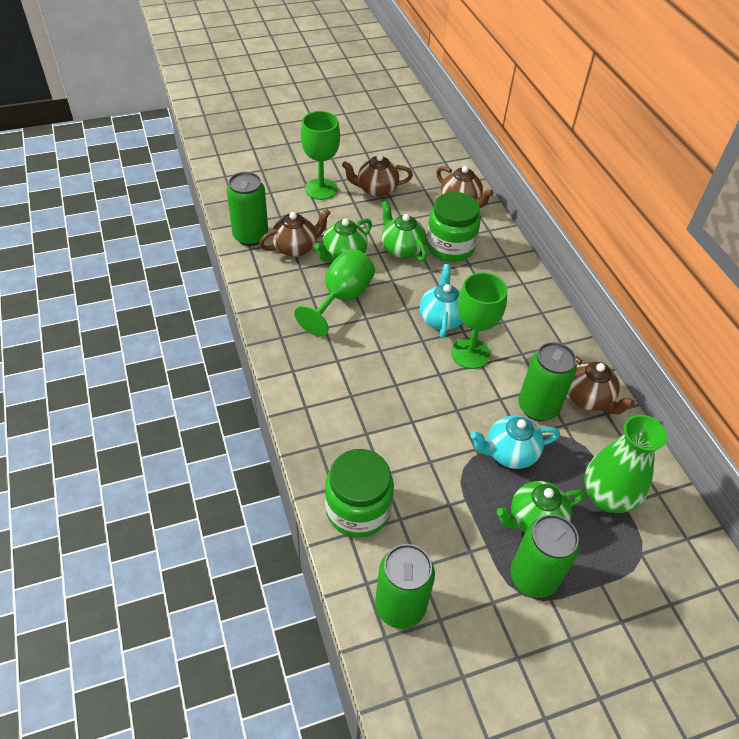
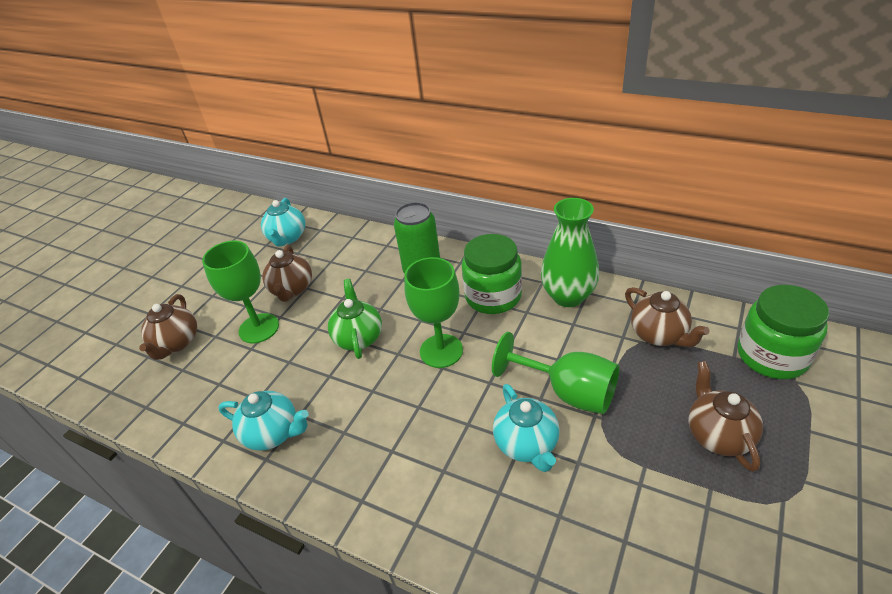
green can: 4 -> 1
green teapot: 3 -> 1
turquoise teapot: 2 -> 3

